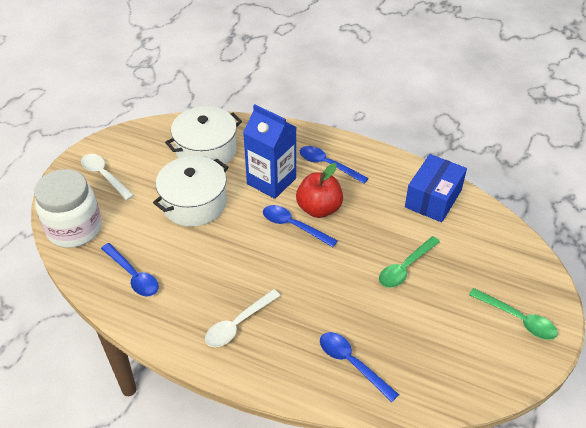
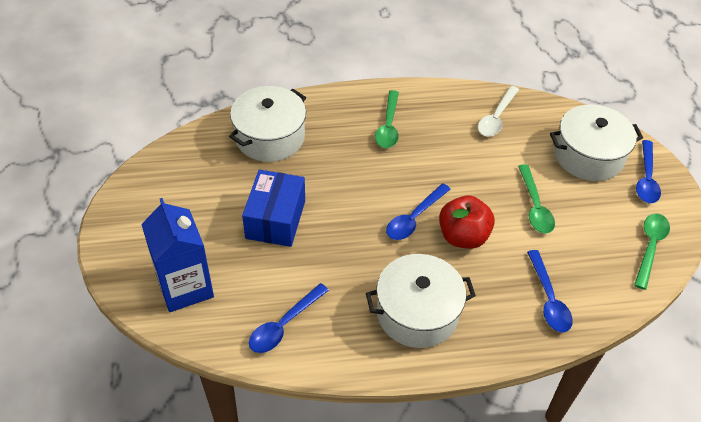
green spoon: 2 -> 3
white jar: 1 -> 0
white pot: 2 -> 3
white spoon: 2 -> 1

